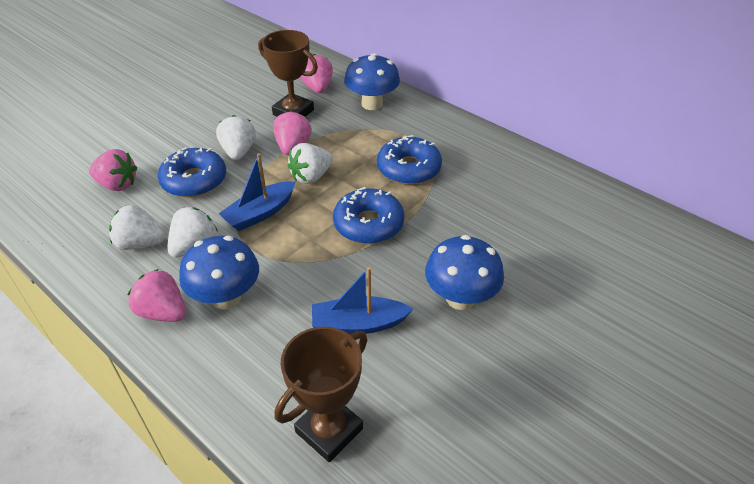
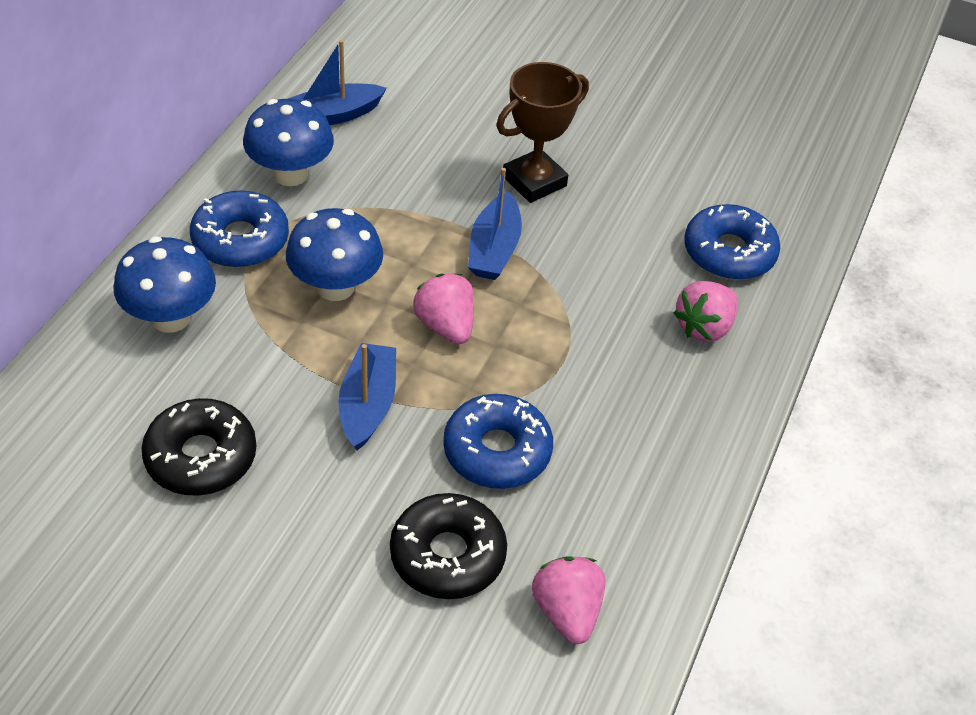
black donut: 0 -> 2
blue boat: 2 -> 3
brown trophy: 2 -> 1
pink strawberry: 4 -> 3
white strawberry: 4 -> 0

